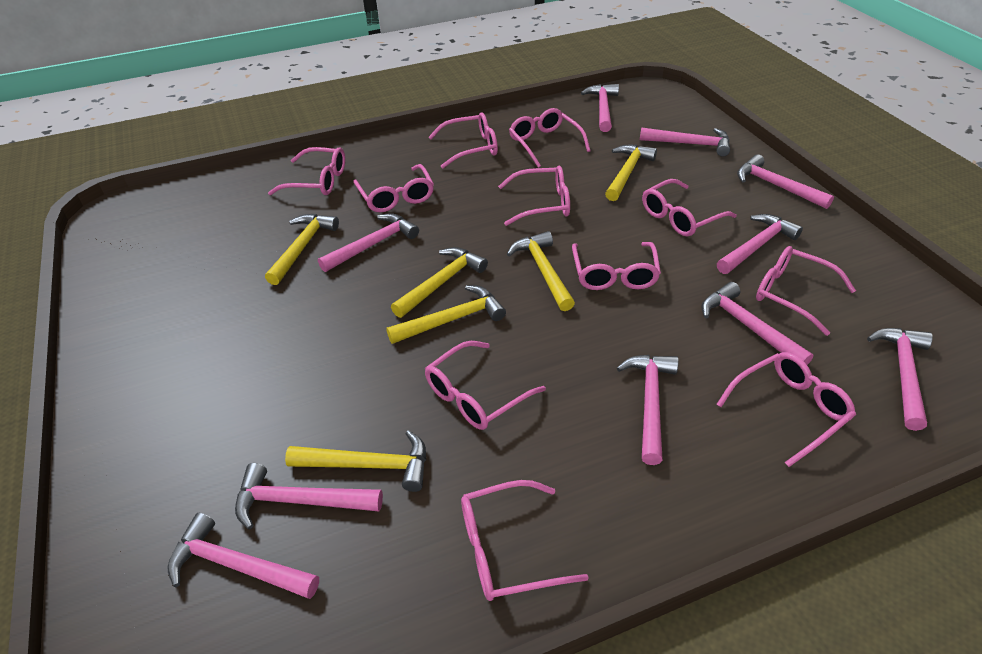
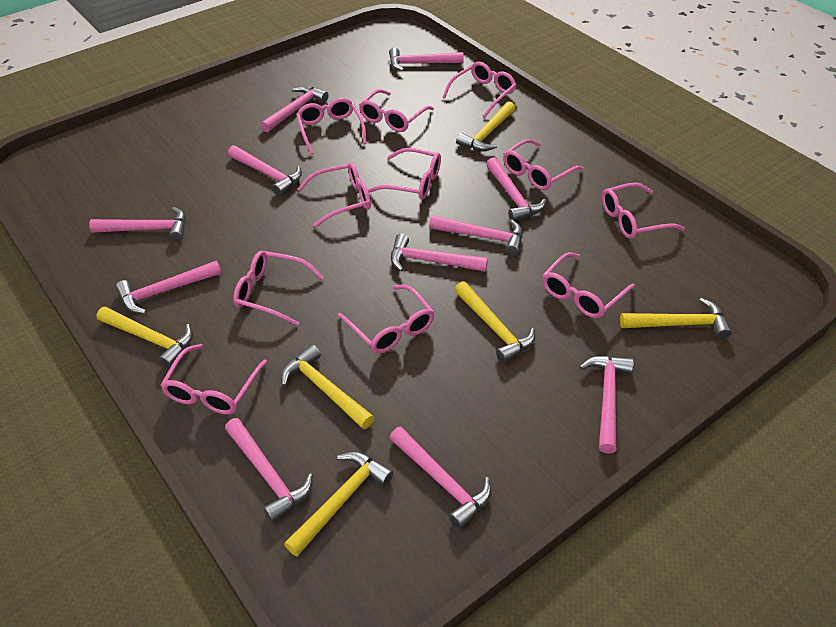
pink hammer: 10 -> 11

